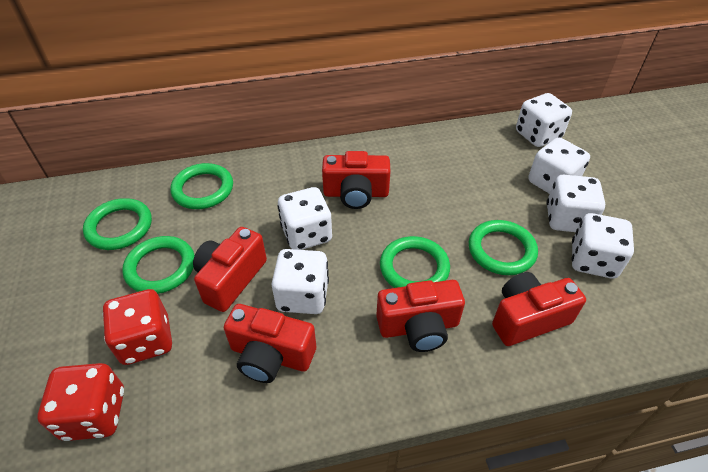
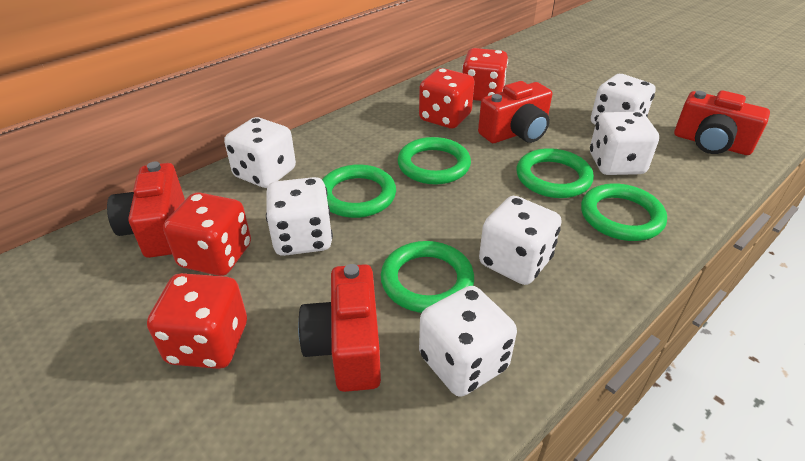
red camera: 5 -> 4
red dice: 2 -> 4

